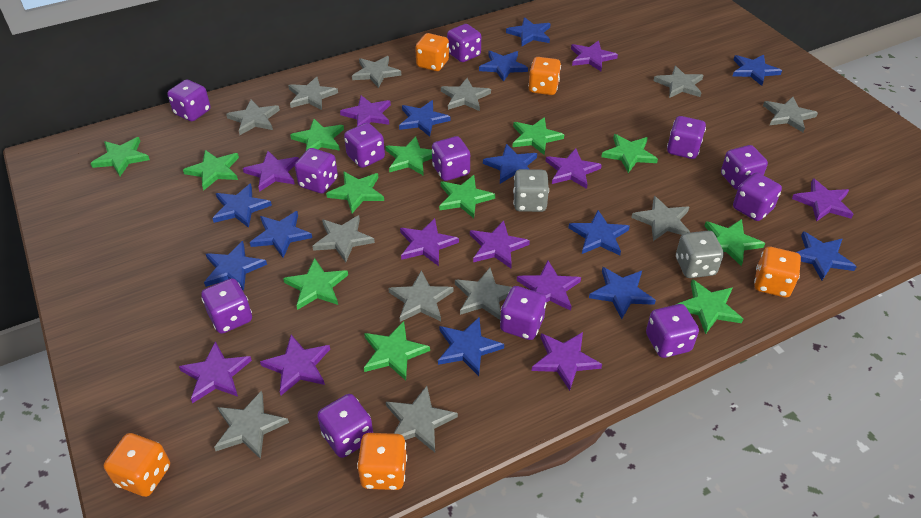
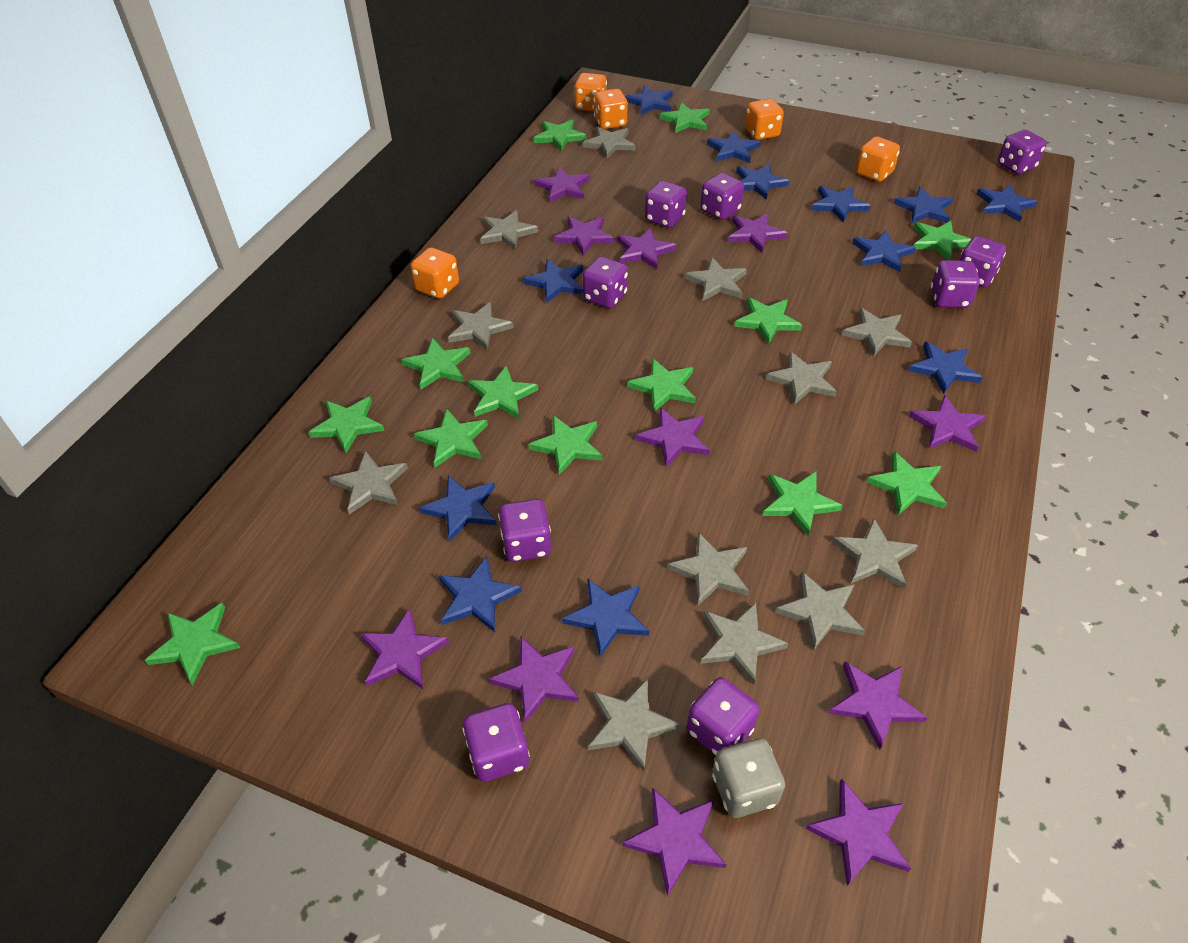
green star: 12 -> 13
grey dice: 2 -> 1
purple dice: 12 -> 9

